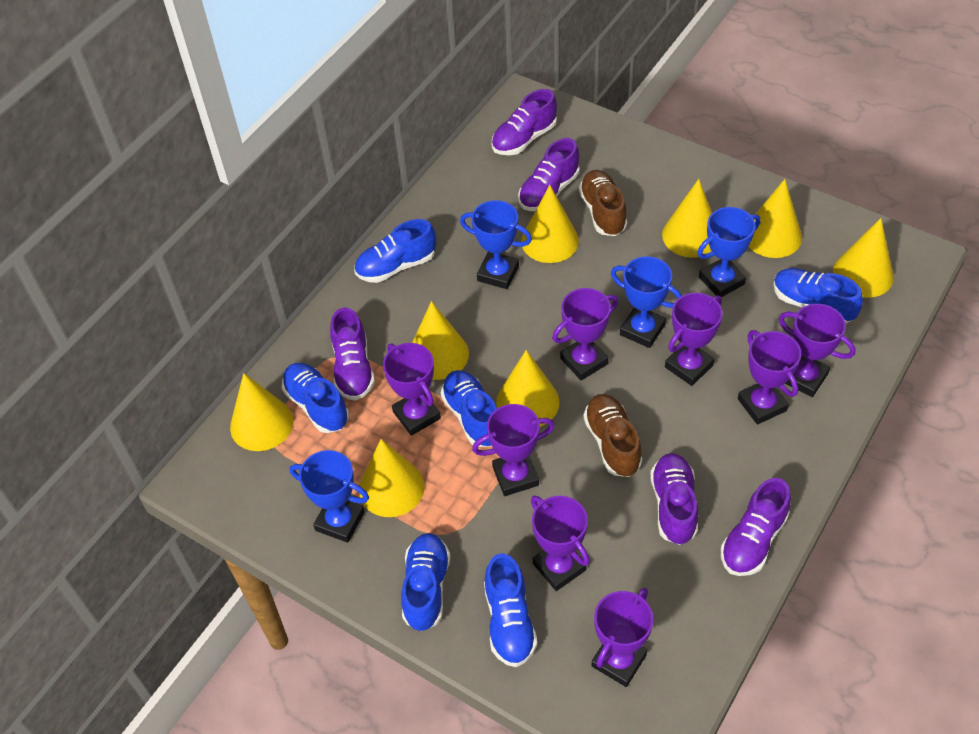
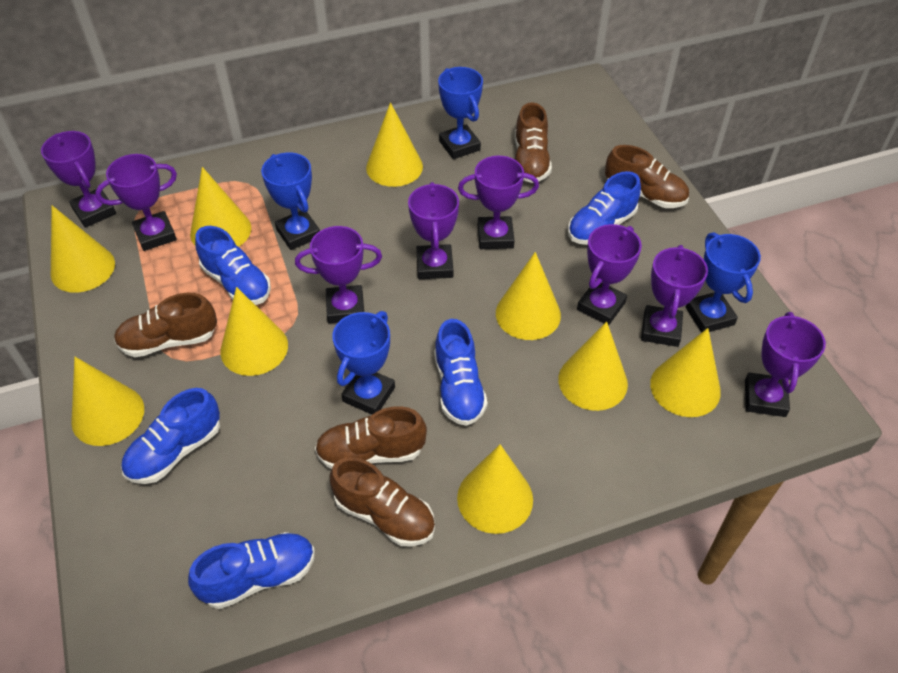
blue shoe: 6 -> 5
brown shoe: 2 -> 5
purple shoe: 5 -> 0
yellow cone: 8 -> 9

